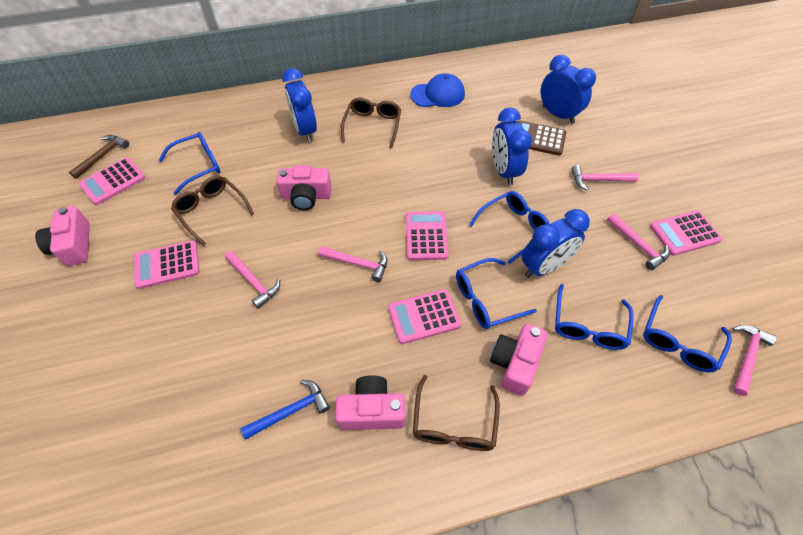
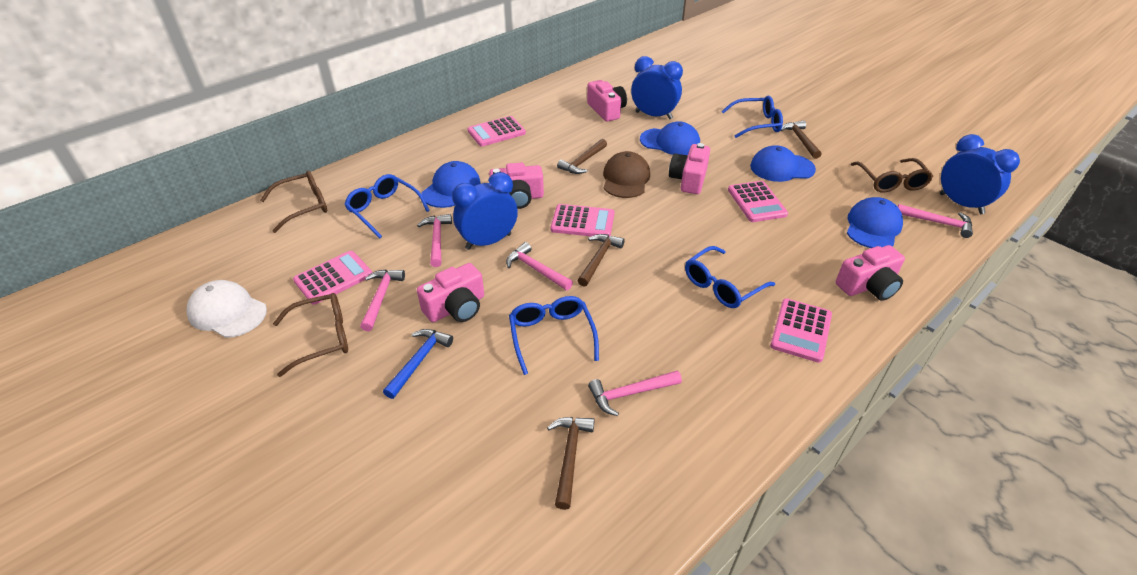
blue cap: 1 -> 4
blue clock: 4 -> 3
blue glasses: 5 -> 4
brown calculator: 1 -> 0
brown cap: 0 -> 1
brown hammer: 1 -> 4
pink camera: 4 -> 5
white cap: 0 -> 1

